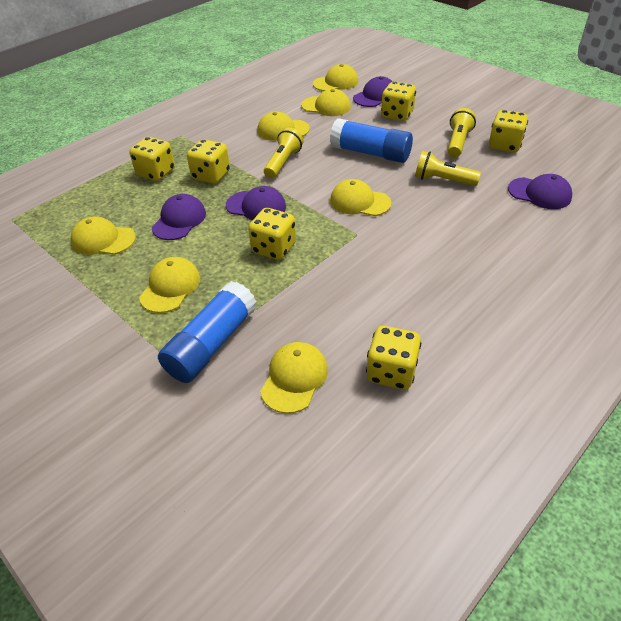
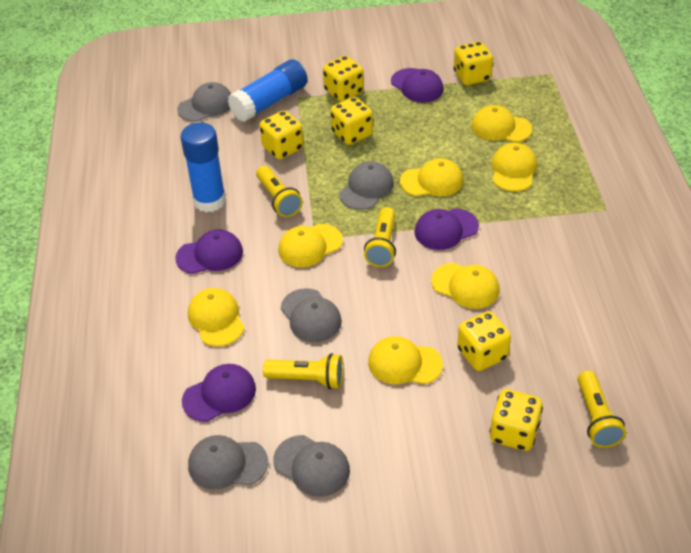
grey cap: 0 -> 5
yellow flashlight: 3 -> 4

